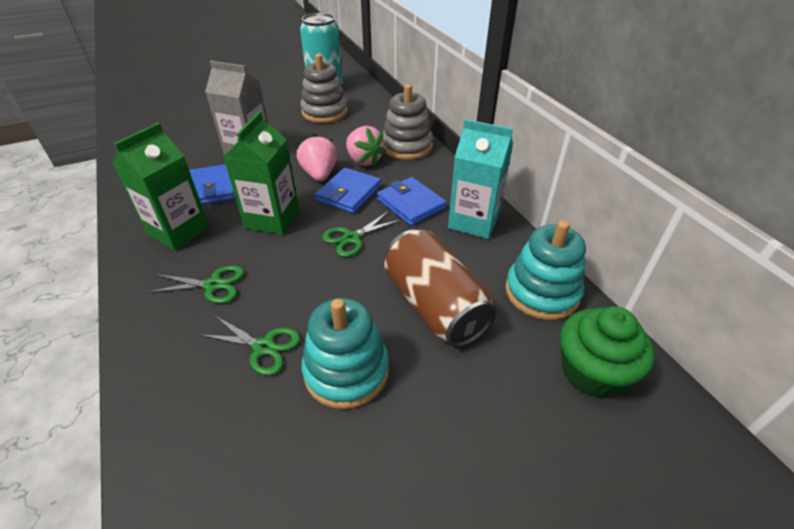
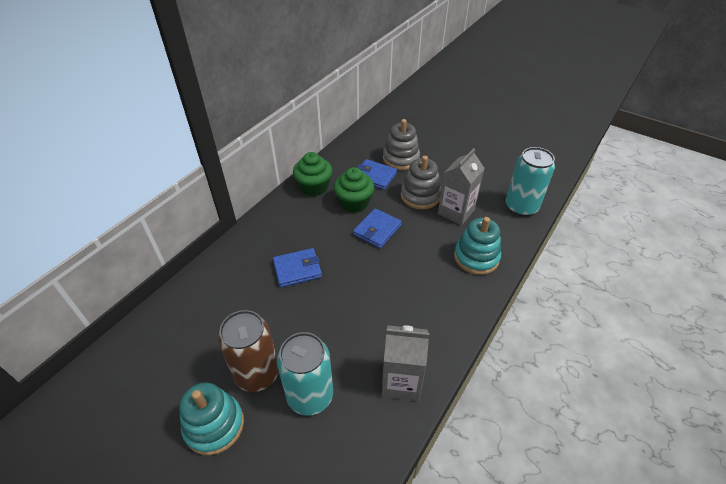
green carton: 2 -> 0
green cupcake: 1 -> 2
green scissors: 3 -> 0
grey carton: 1 -> 2
pink strawberry: 2 -> 0
turquoise can: 1 -> 2
turquoise carton: 1 -> 0

